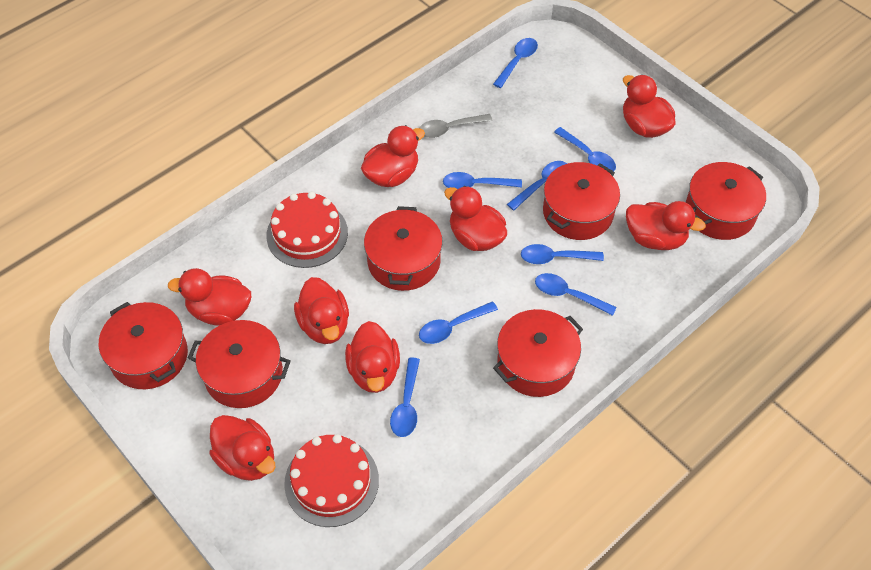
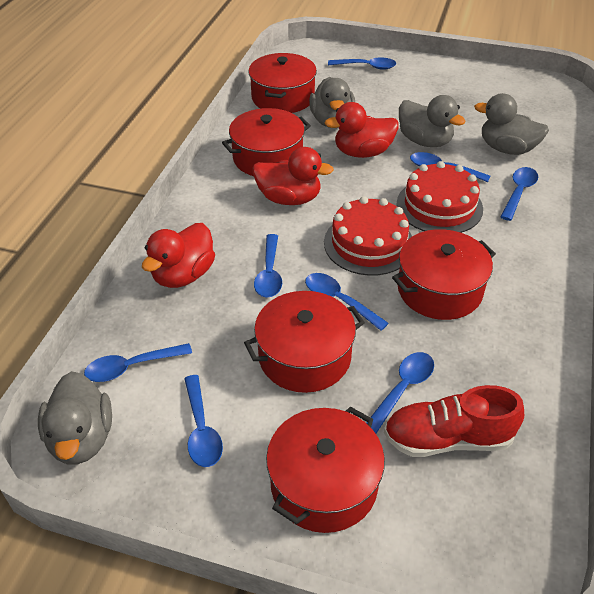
grey duck: 0 -> 4
grey spoon: 1 -> 0
red duck: 8 -> 3
red pot: 6 -> 5
red shoe: 0 -> 1

